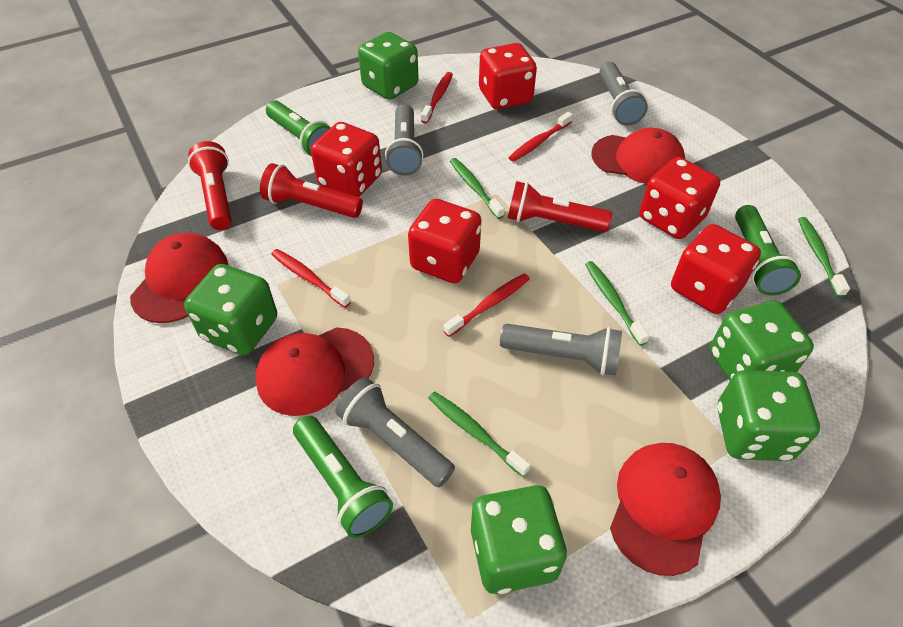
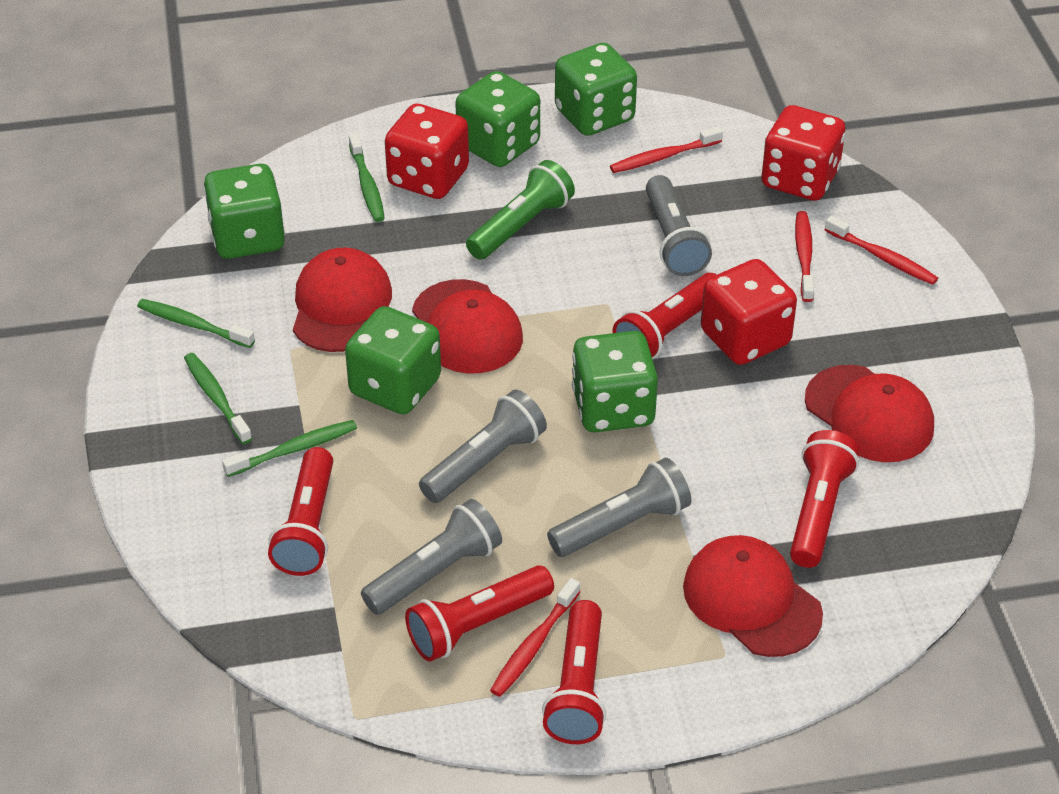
green flashlight: 3 -> 1
red dice: 5 -> 3
red flashlight: 3 -> 5

